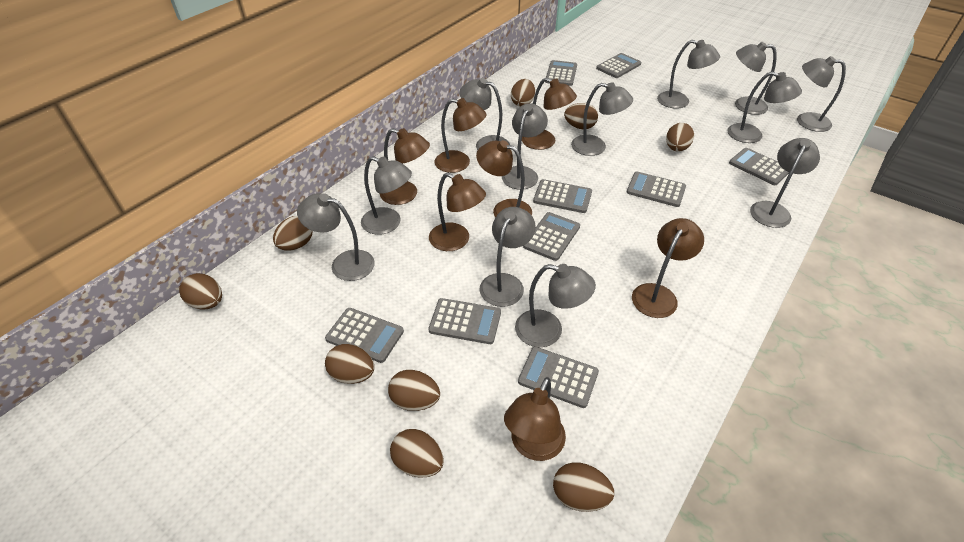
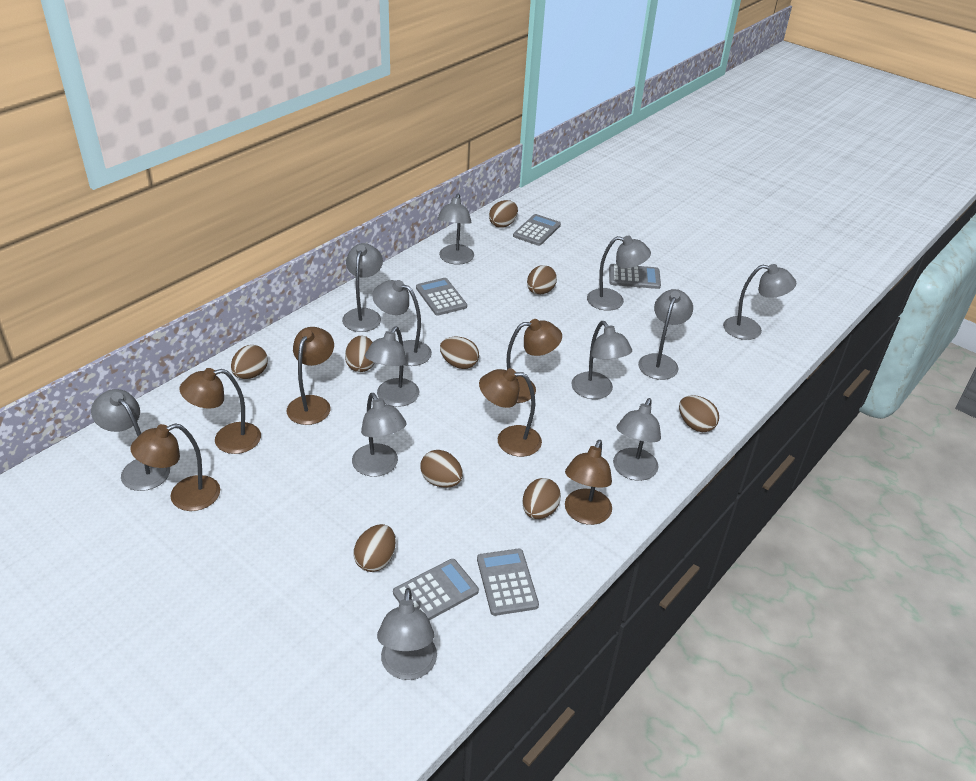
brown lamp: 7 -> 6
grey calculator: 9 -> 5

